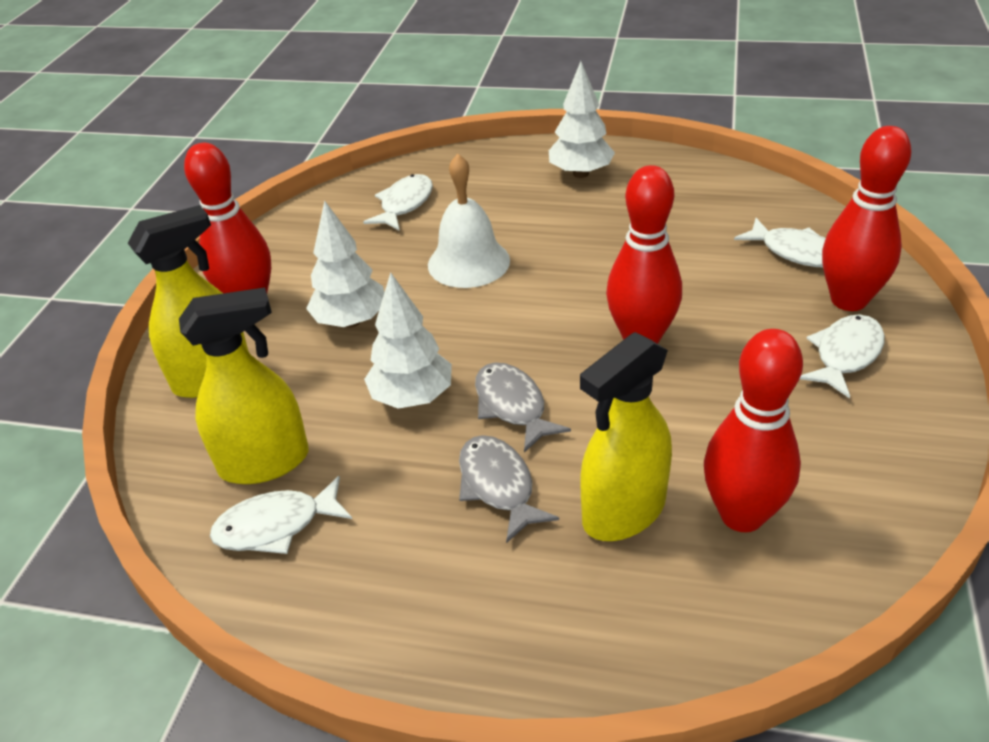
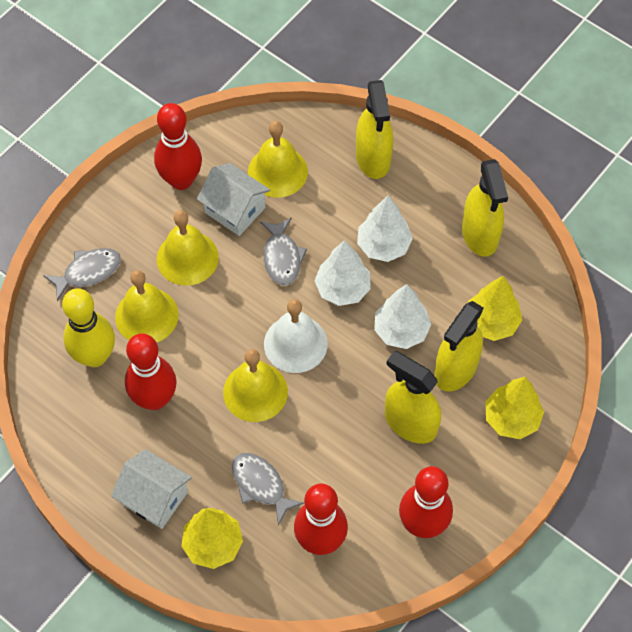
grey fish: 2 -> 3
white fish: 4 -> 0
white house: 0 -> 2
yellow bell: 0 -> 4
yellow bowling pin: 0 -> 1
yellow spray bottle: 3 -> 4
yellow tree: 0 -> 3

